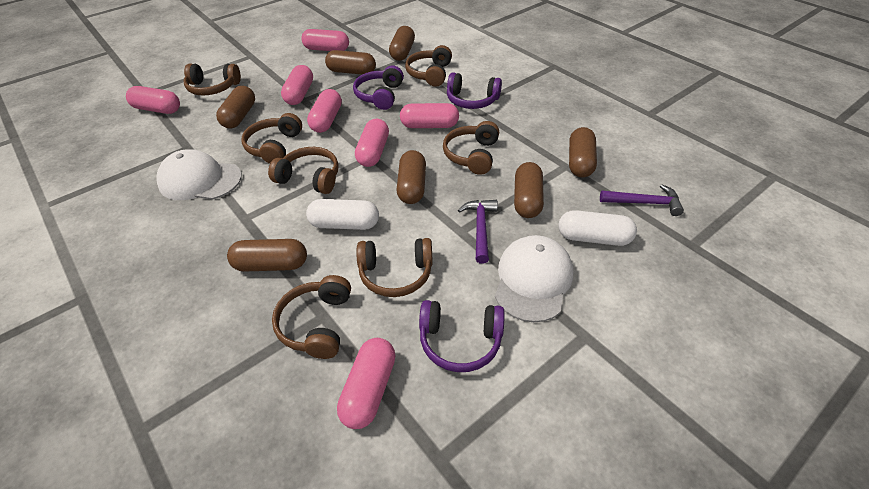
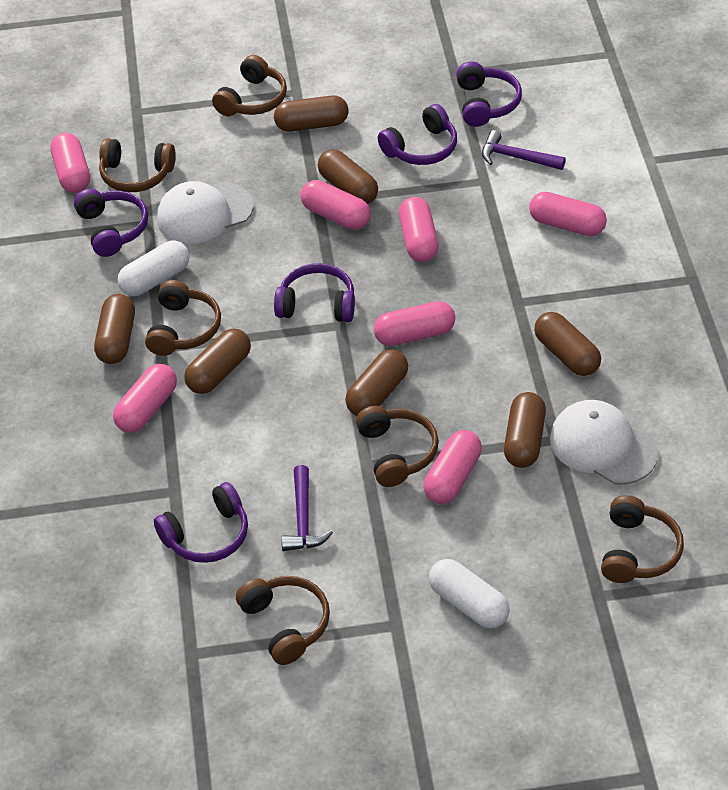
brown headphones: 7 -> 6
purple headphones: 3 -> 5

